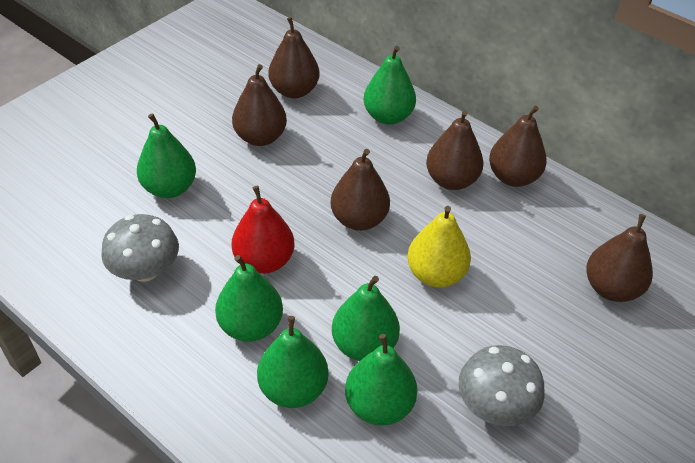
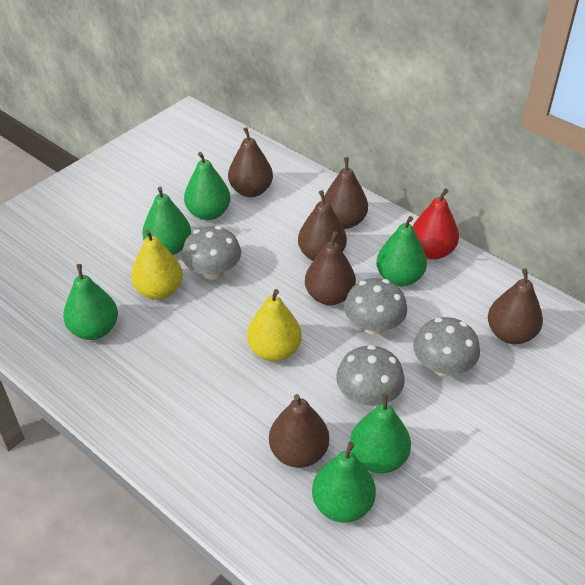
grey mushroom: 2 -> 4
yellow pear: 1 -> 2

